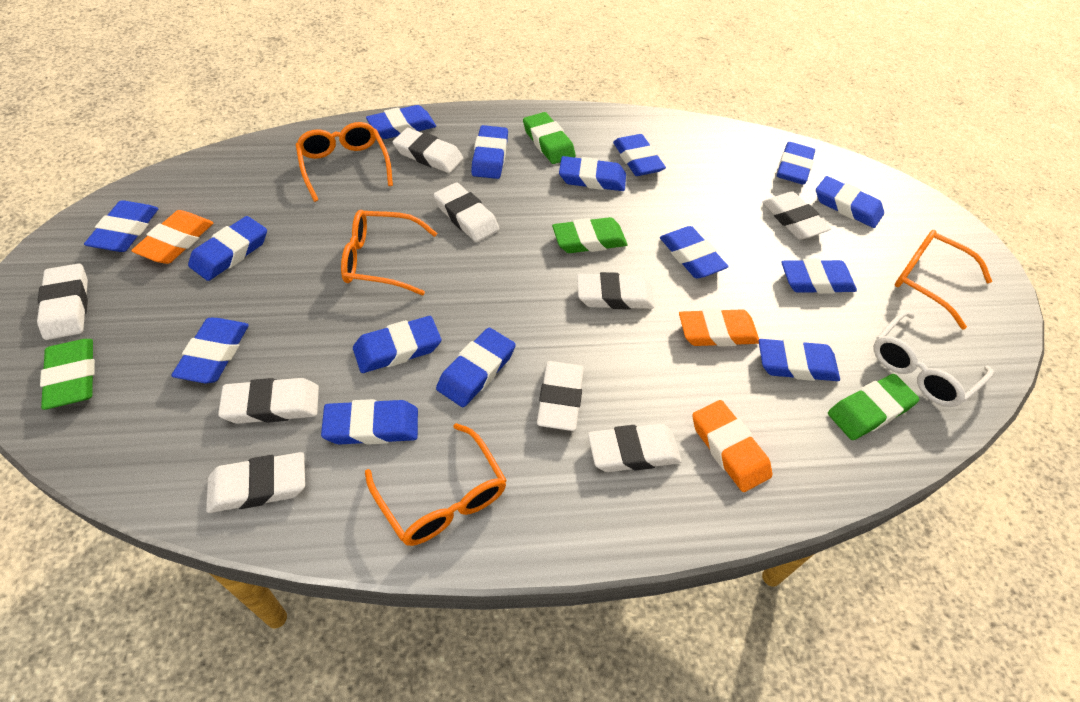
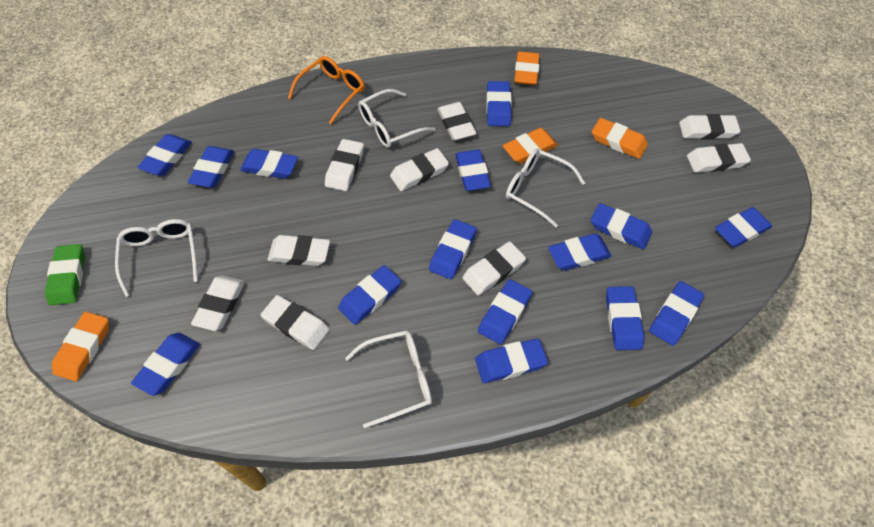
green eraser: 4 -> 1
orange eraser: 3 -> 4
orange glasses: 4 -> 1
white glasses: 1 -> 4

